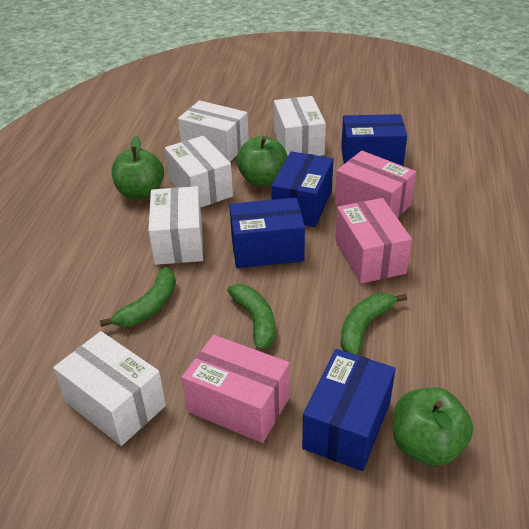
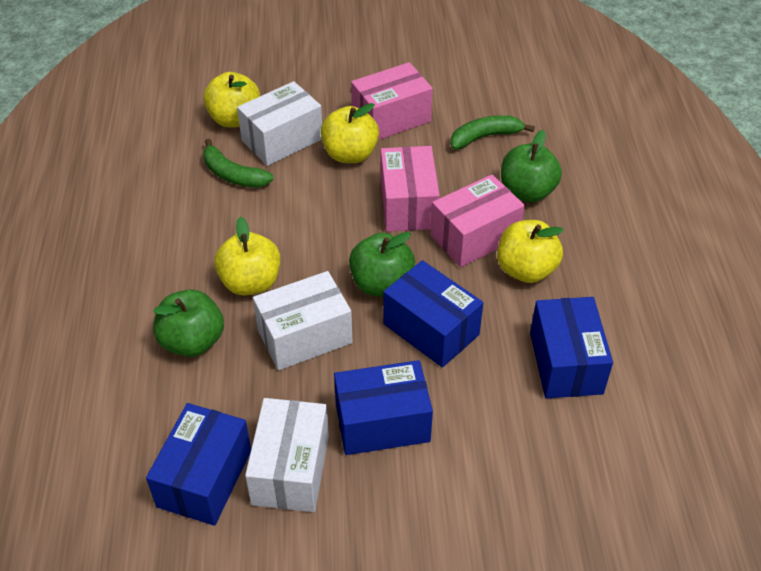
green banana: 3 -> 2
white box: 5 -> 3
yellow apple: 0 -> 4

